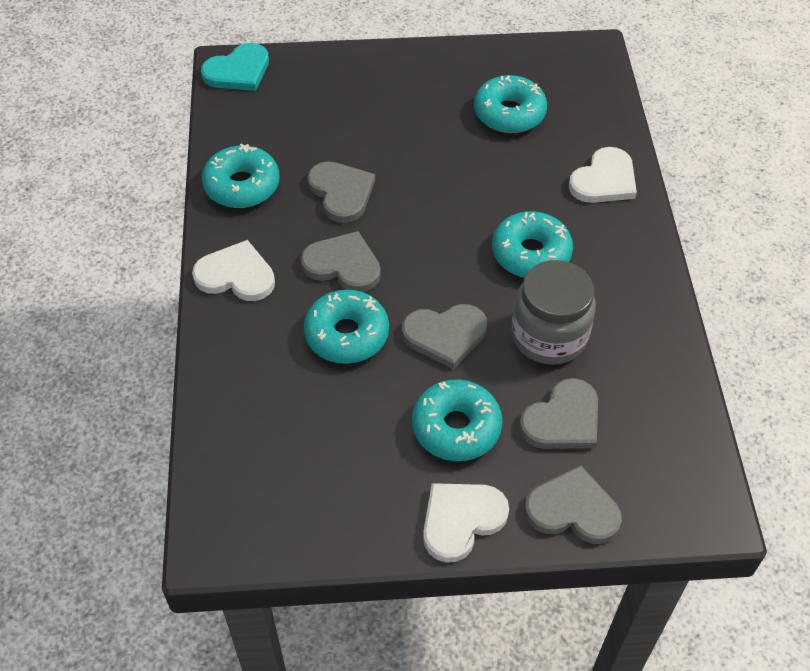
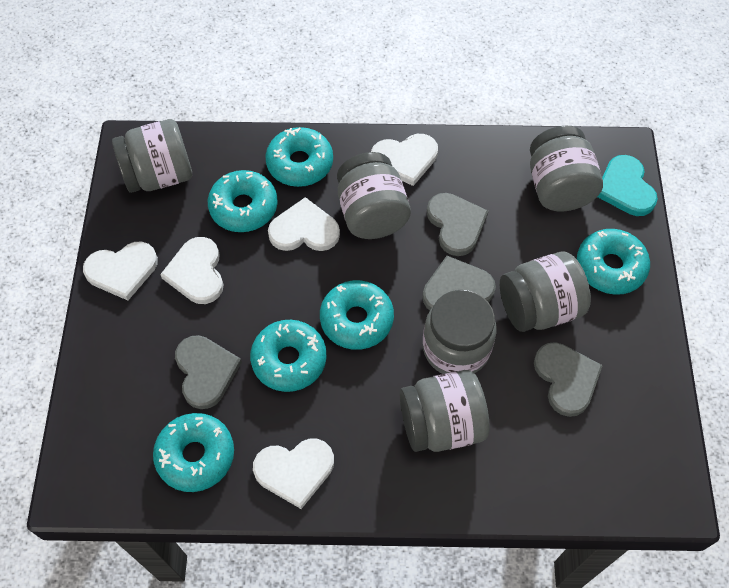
grey heart: 5 -> 4
grey jar: 1 -> 6
turquoise donut: 5 -> 6
white heart: 3 -> 5

